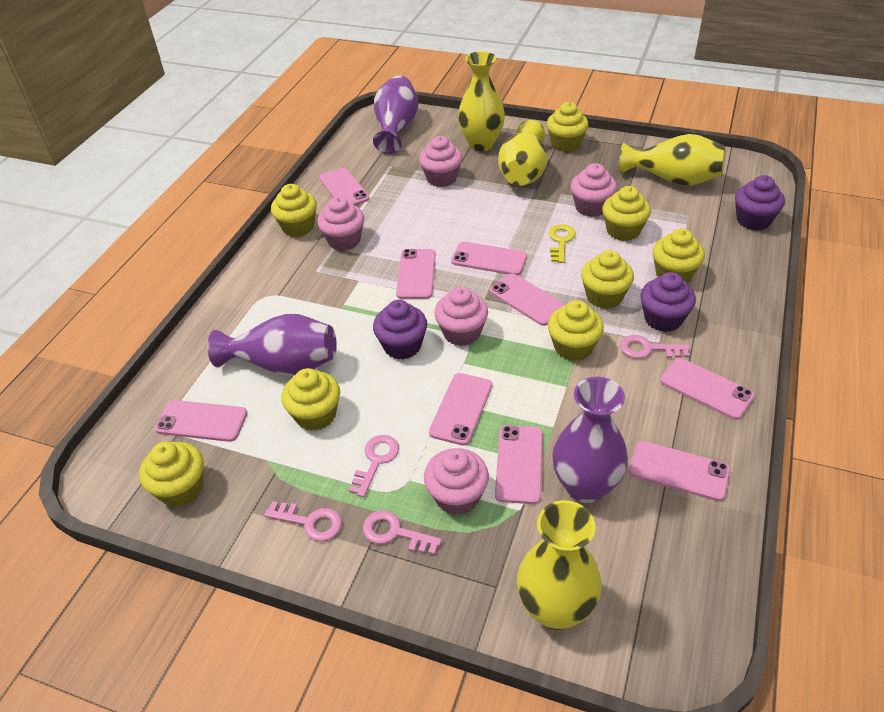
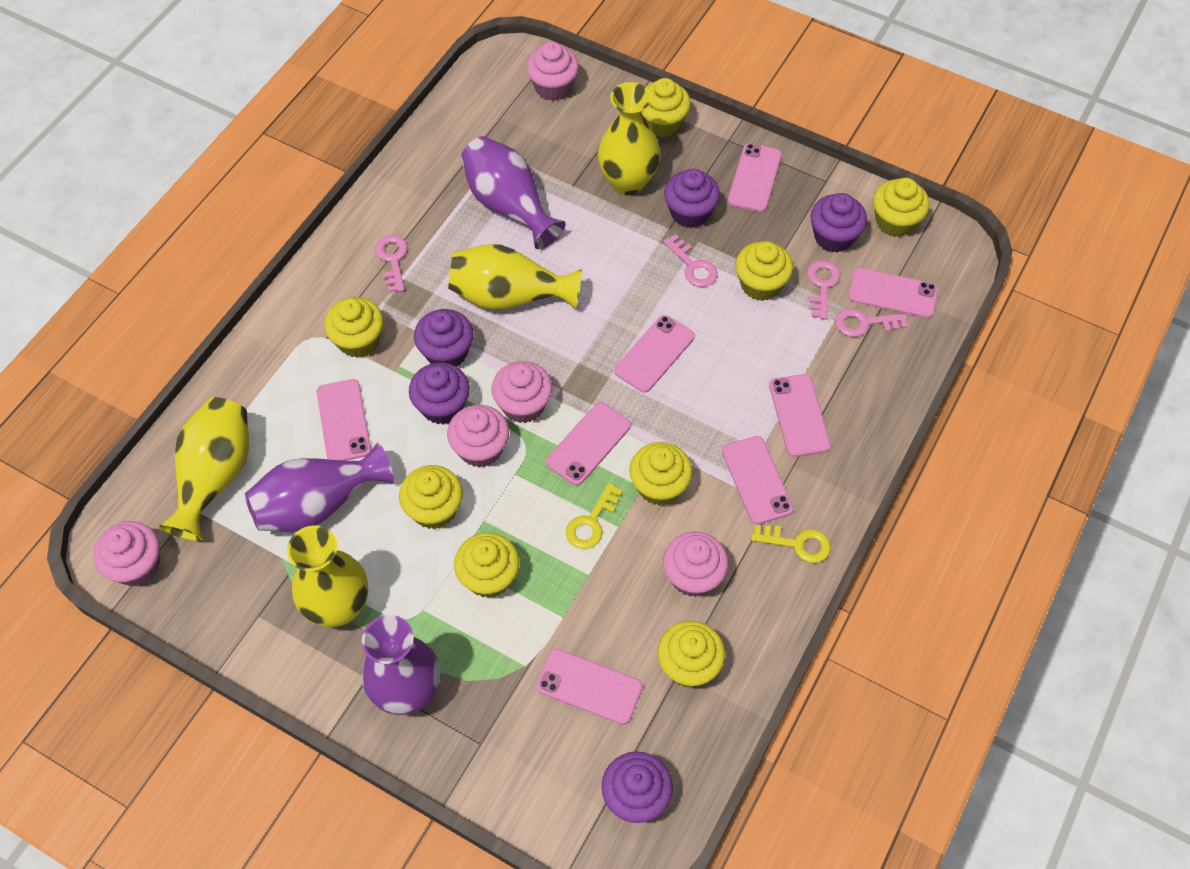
pink phone: 9 -> 8
purple cupcake: 3 -> 5
yellow key: 1 -> 2

